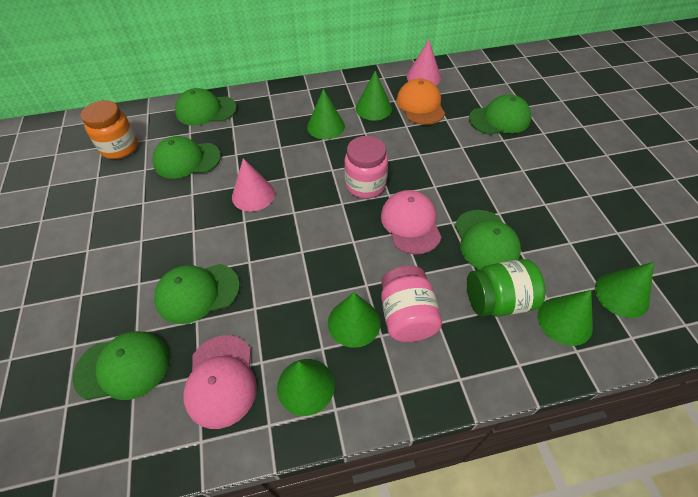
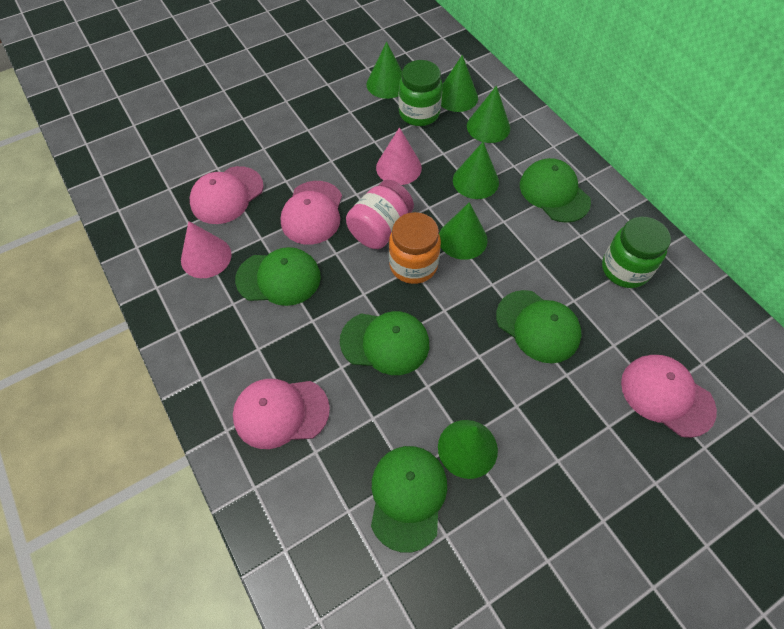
green cap: 6 -> 5
green jar: 1 -> 2
orange cap: 1 -> 0
pink cap: 2 -> 4
pink jar: 2 -> 1

